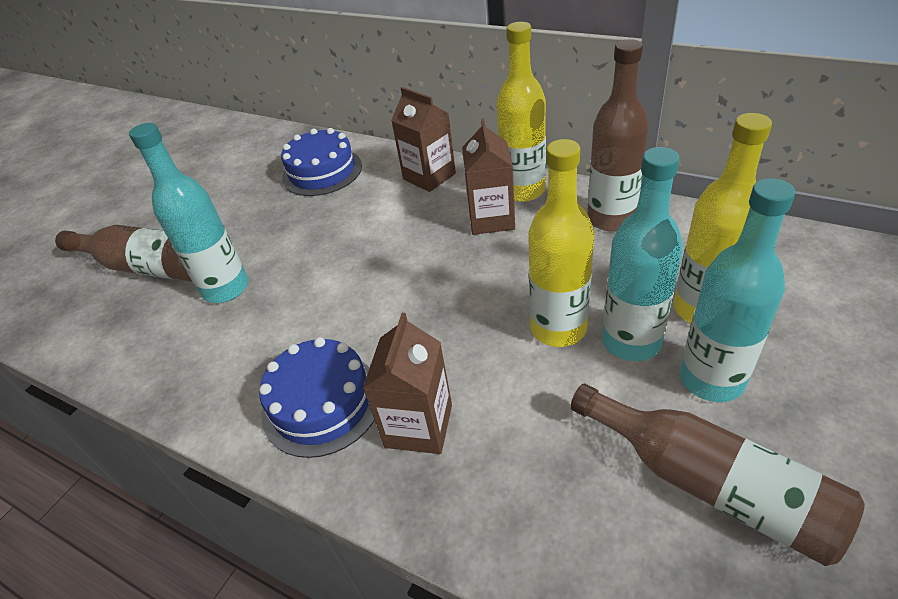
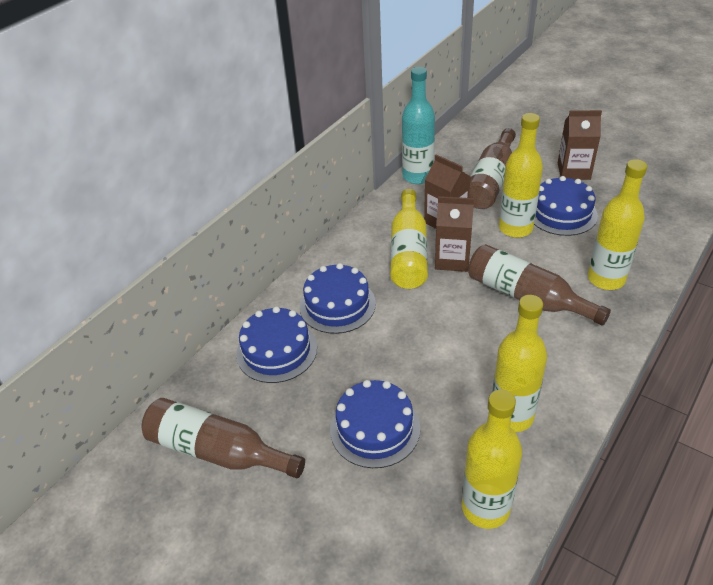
blue cake: 2 -> 4
turquoise bottle: 3 -> 1
yellow bottle: 3 -> 5

